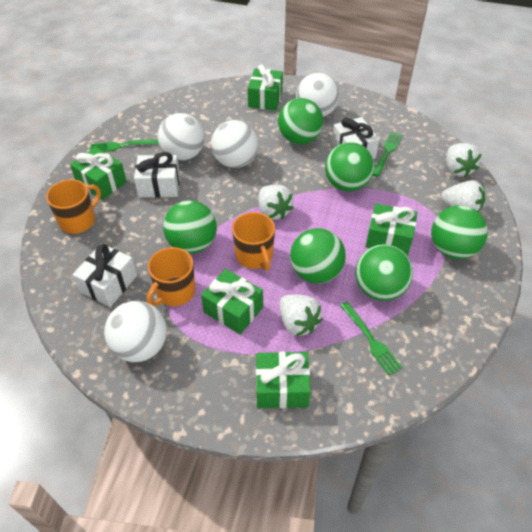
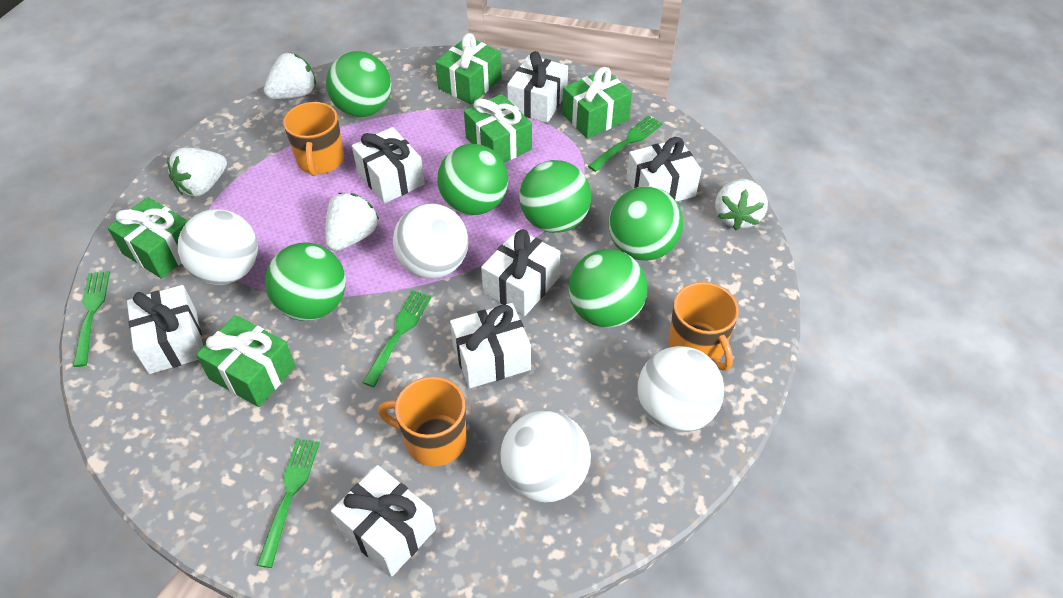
green fork: 3 -> 4
white gift: 3 -> 7

